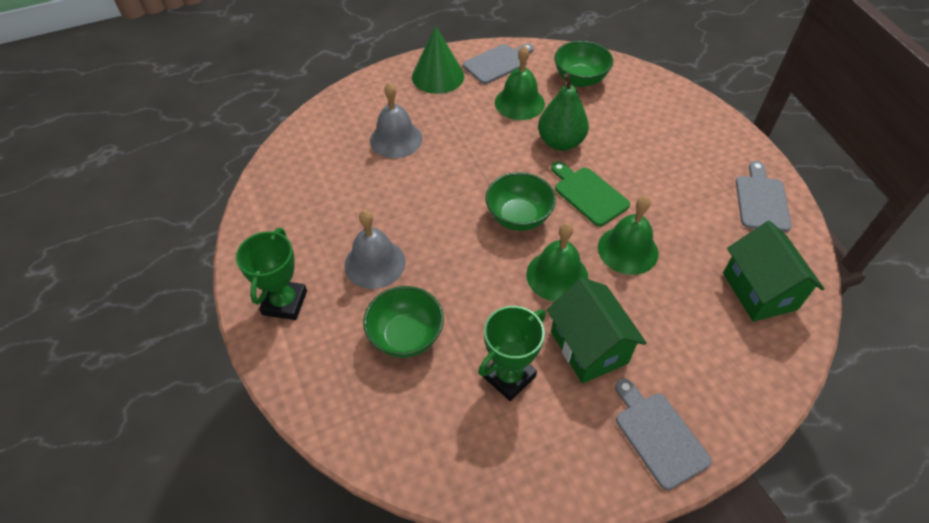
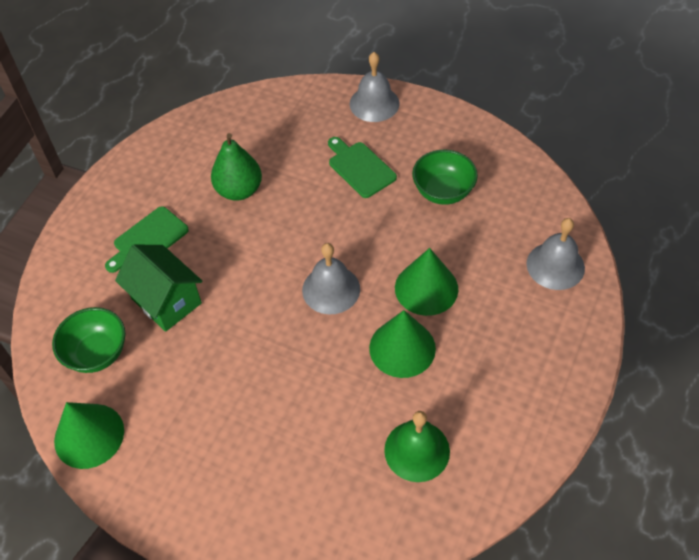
green bell: 3 -> 1
green bowl: 3 -> 2
green cone: 1 -> 3
green cutting board: 1 -> 2
green house: 2 -> 1
green trophy: 2 -> 0
grey bell: 2 -> 3
grey cutting board: 3 -> 0

